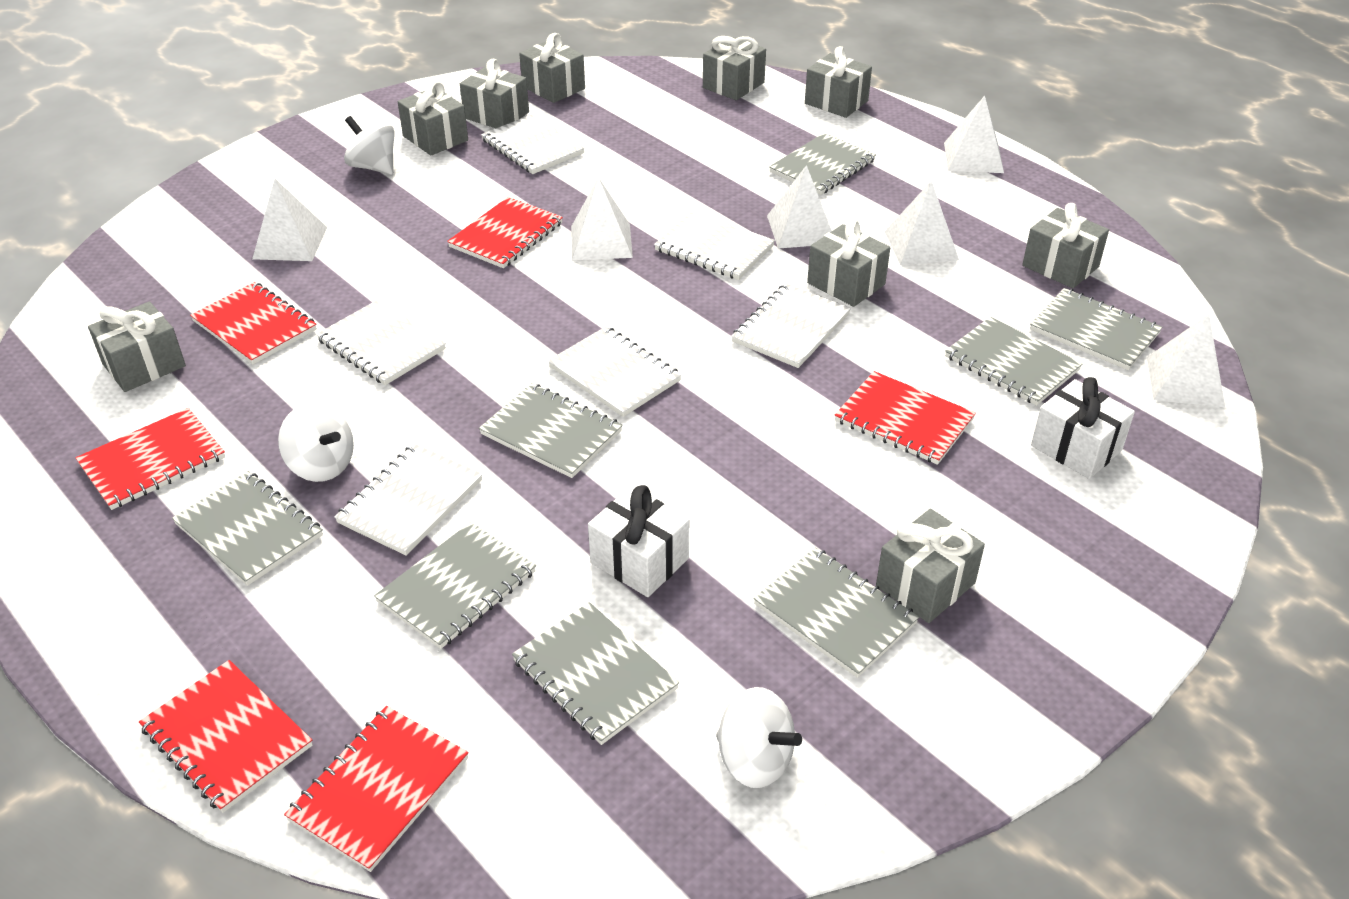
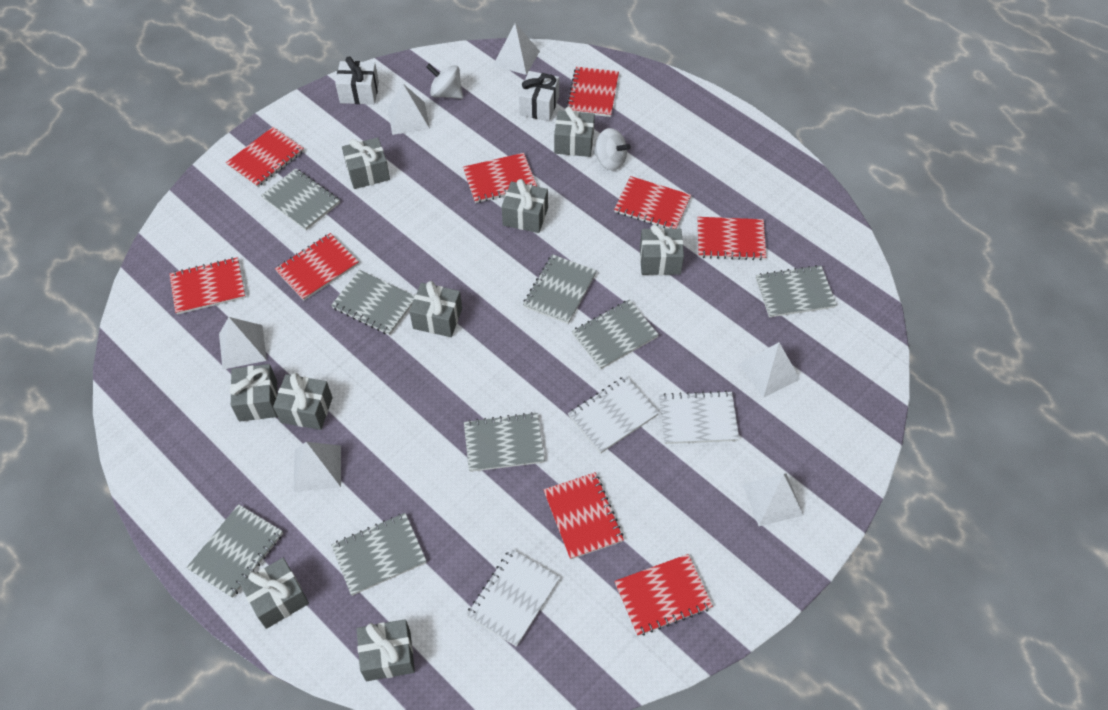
red notebook: 6 -> 9
white notebook: 6 -> 3
white spinning top: 3 -> 2

